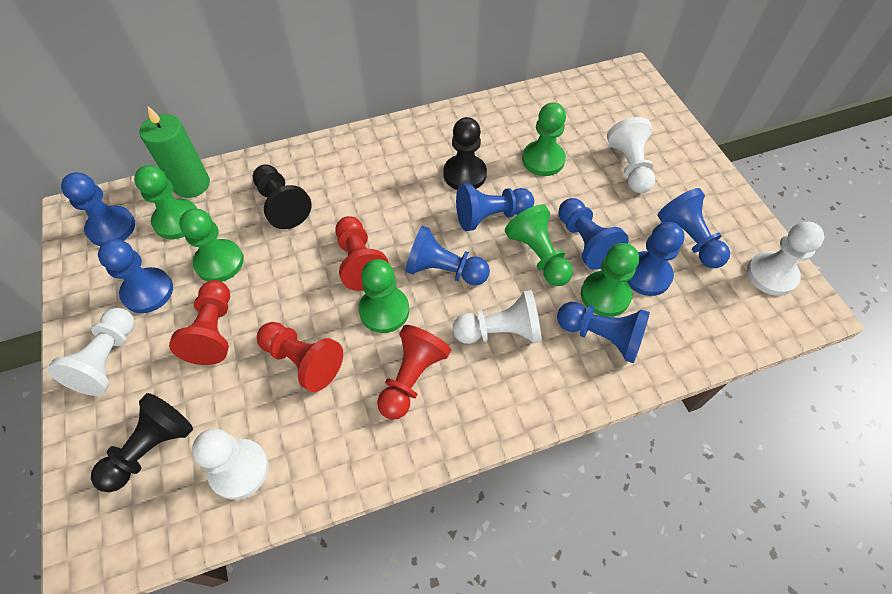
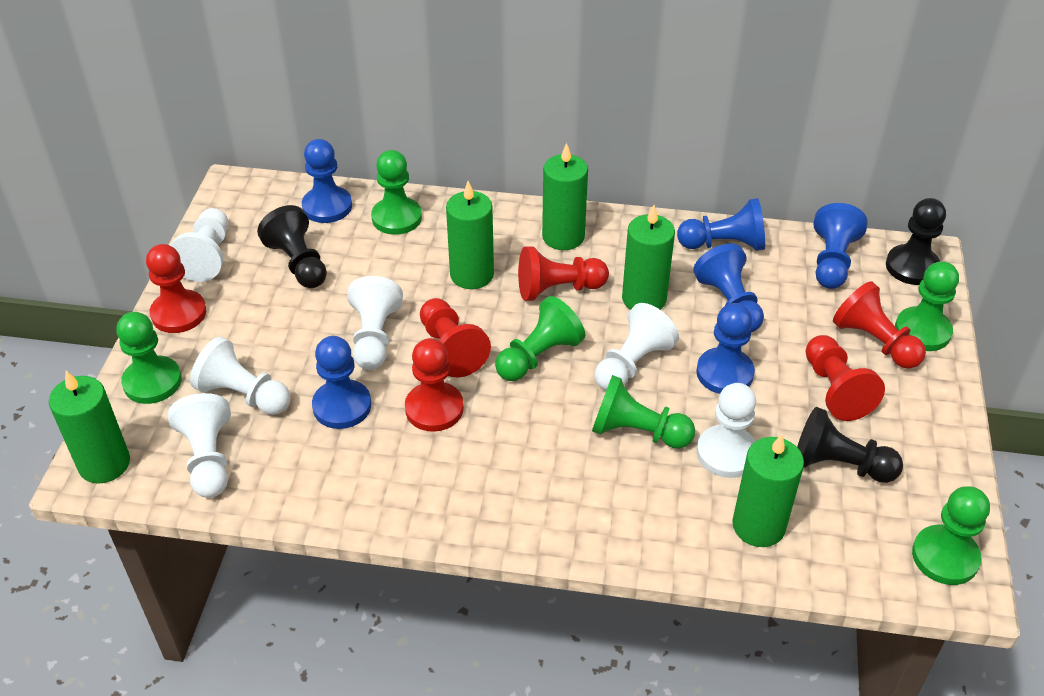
blue pawn: 8 -> 6
green candle: 1 -> 5
red pawn: 4 -> 6
white pawn: 5 -> 6

